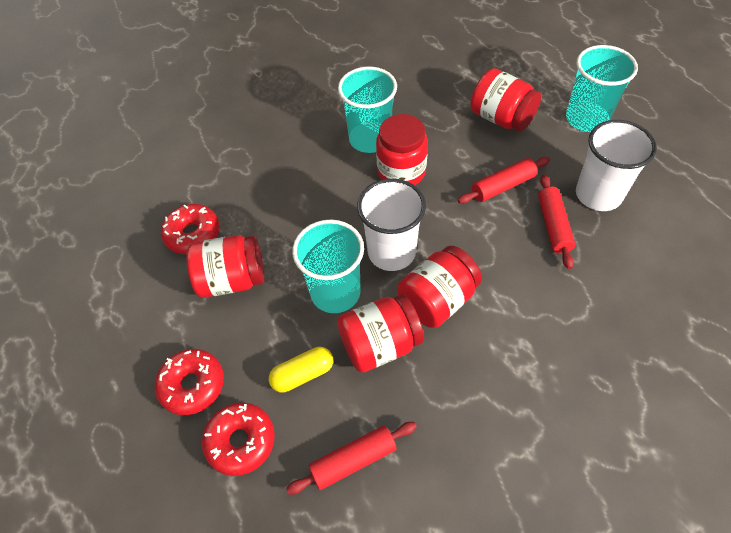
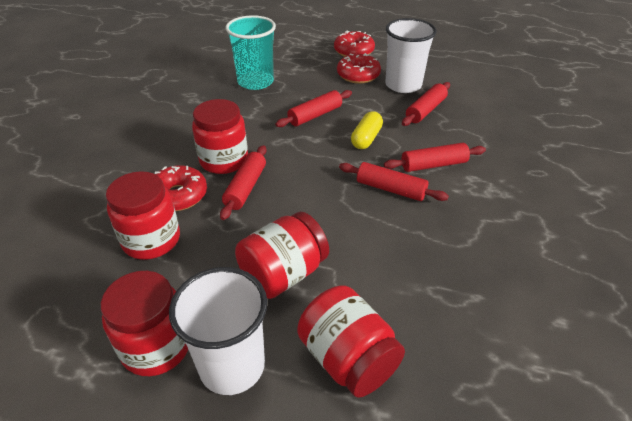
red rolling pin: 3 -> 5
turquoise cup: 3 -> 1

